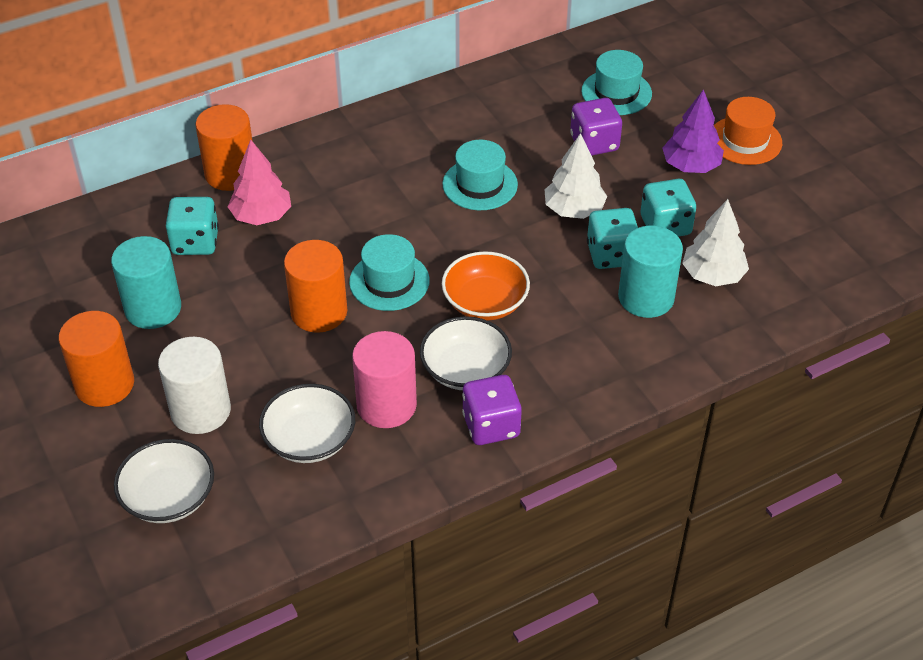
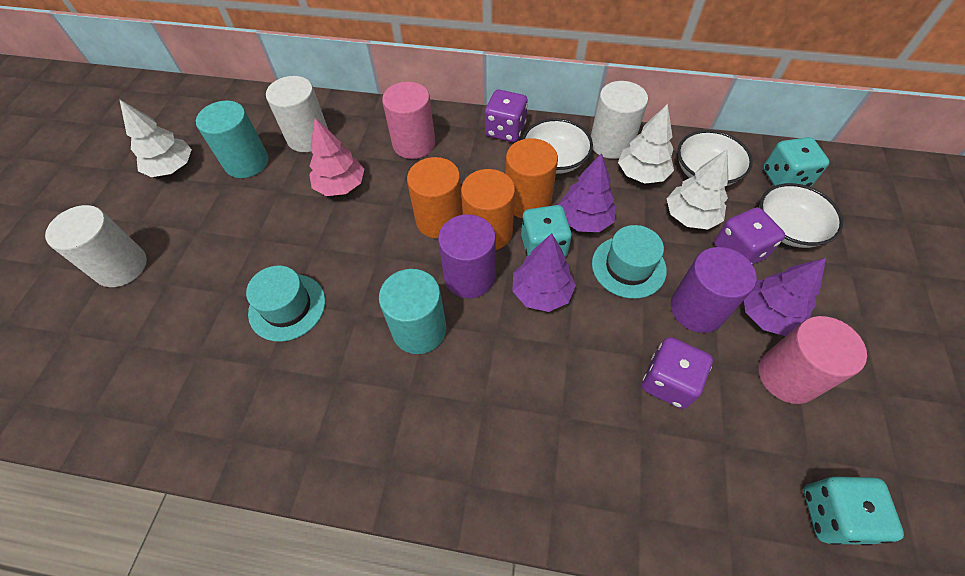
orange bowl: 1 -> 0
orange hat: 1 -> 0
pink cylinder: 1 -> 2
purple cylinder: 0 -> 2
purple dice: 2 -> 3
purple tree: 1 -> 3
turquoise hat: 3 -> 2
white cylinder: 1 -> 3
white tree: 2 -> 3

